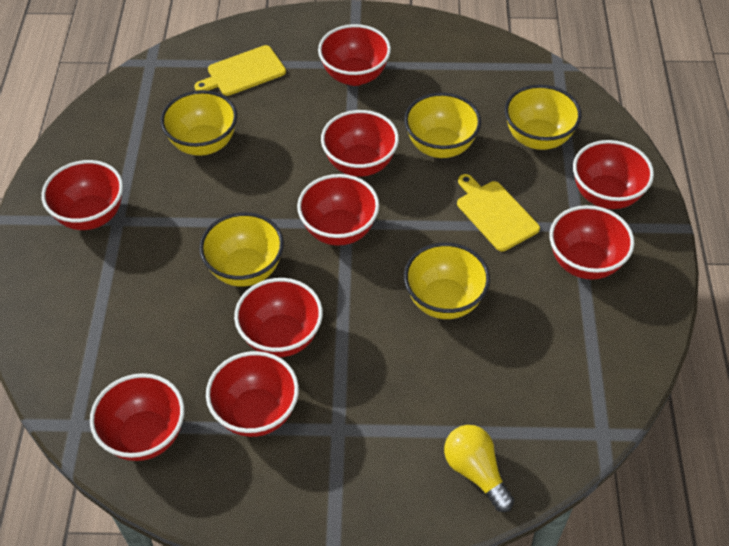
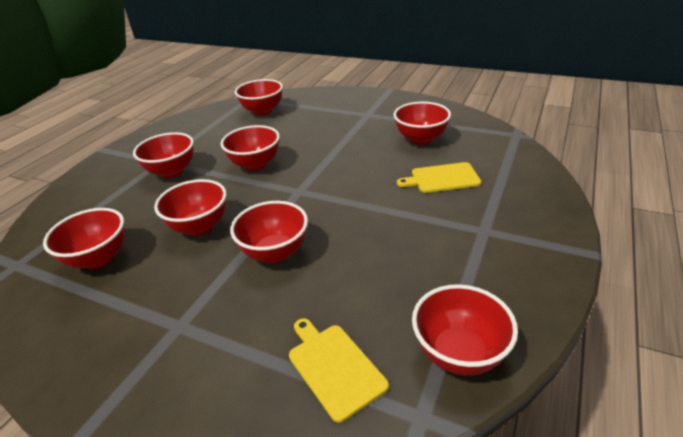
red bowl: 9 -> 8
yellow bowl: 5 -> 0
yellow light bulb: 1 -> 0

